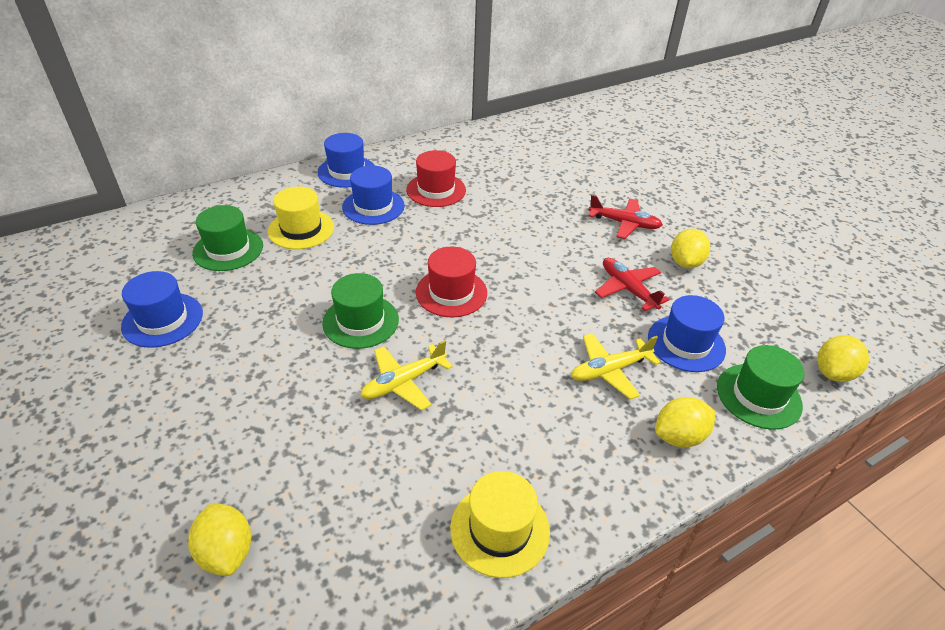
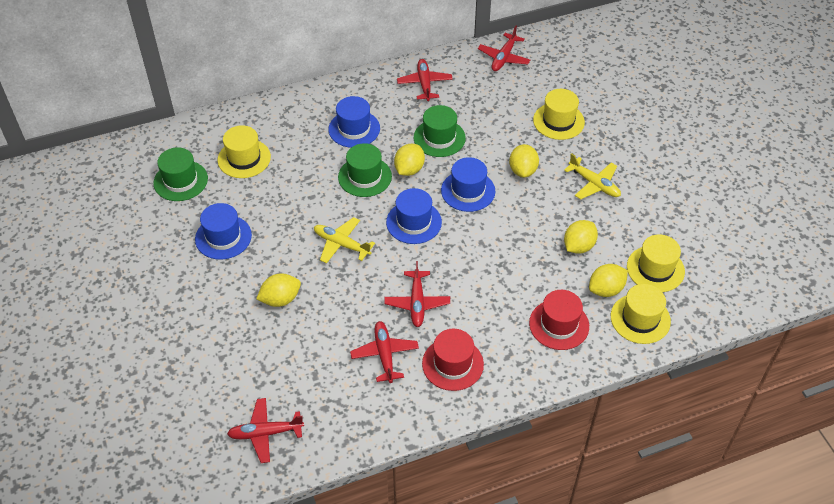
red plane: 2 -> 5
yellow hat: 2 -> 4
yellow lemon: 4 -> 5

